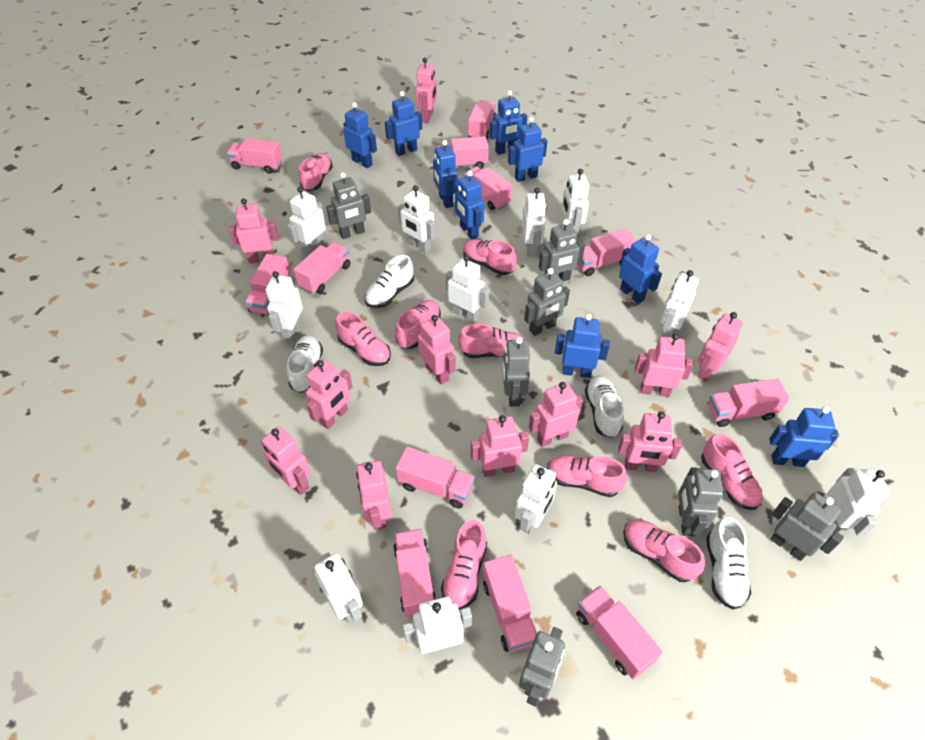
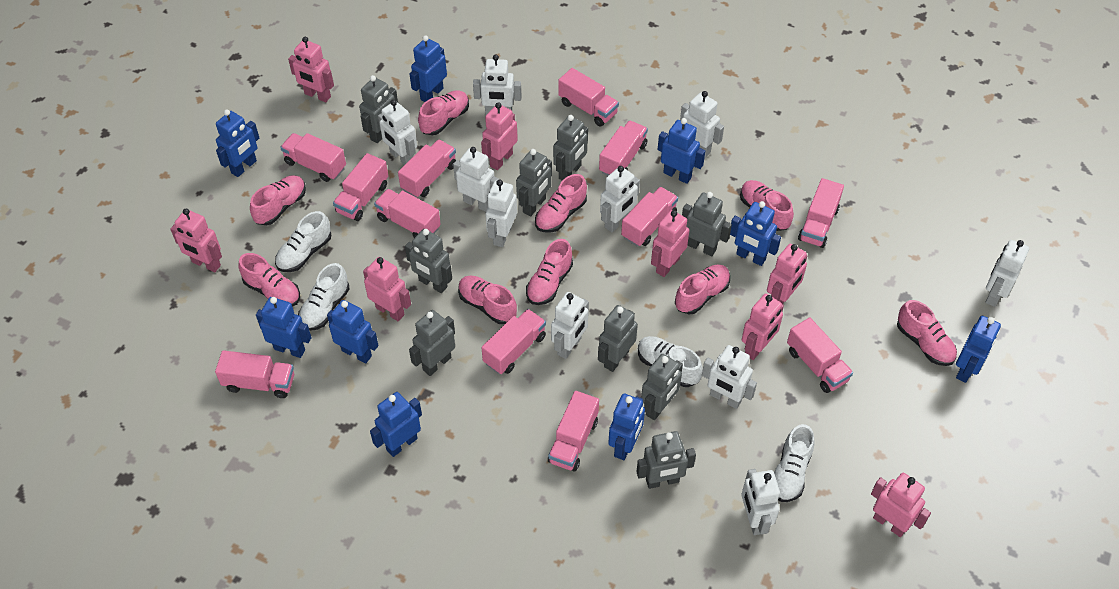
grey robot: 7 -> 9
pink robot: 11 -> 8
white robot: 11 -> 10

